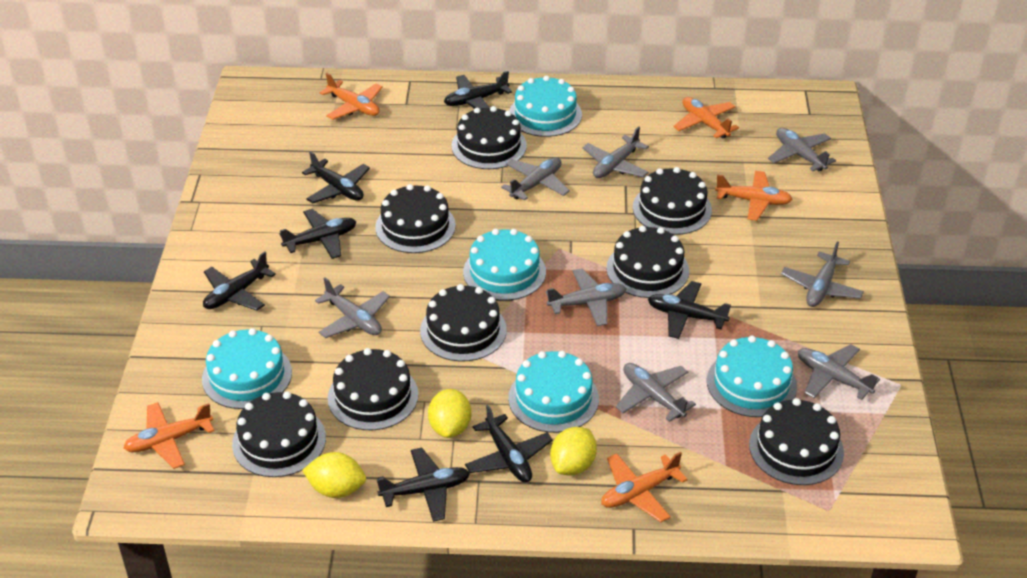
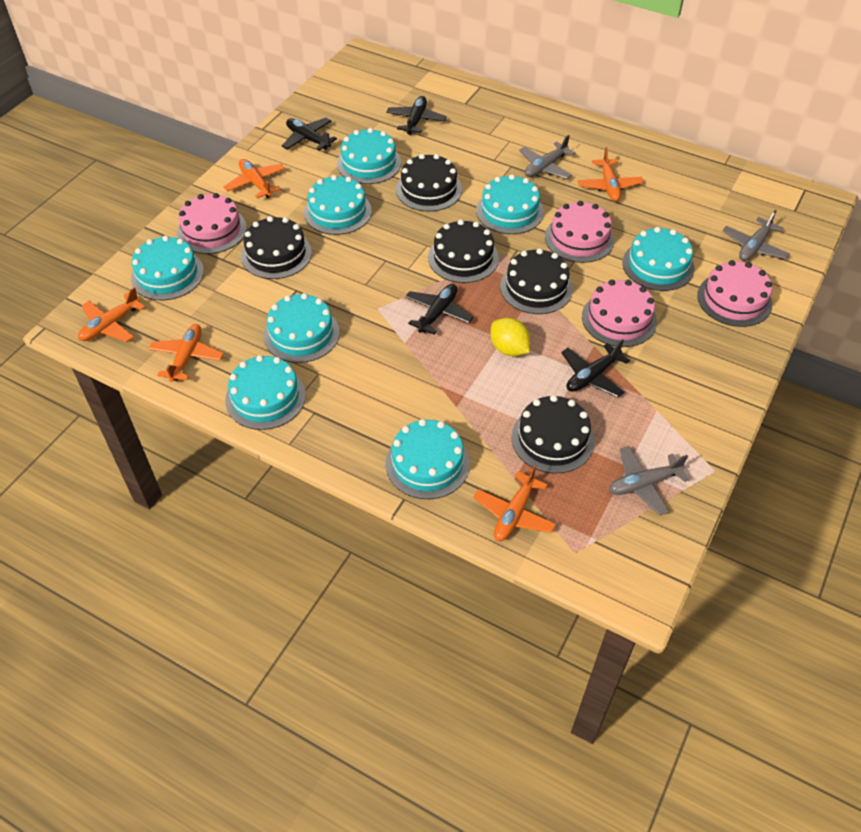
black cake: 8 -> 5
black plane: 7 -> 4
grey plane: 8 -> 3
pink cake: 0 -> 4
turquoise cake: 5 -> 8
yellow lemon: 3 -> 1

